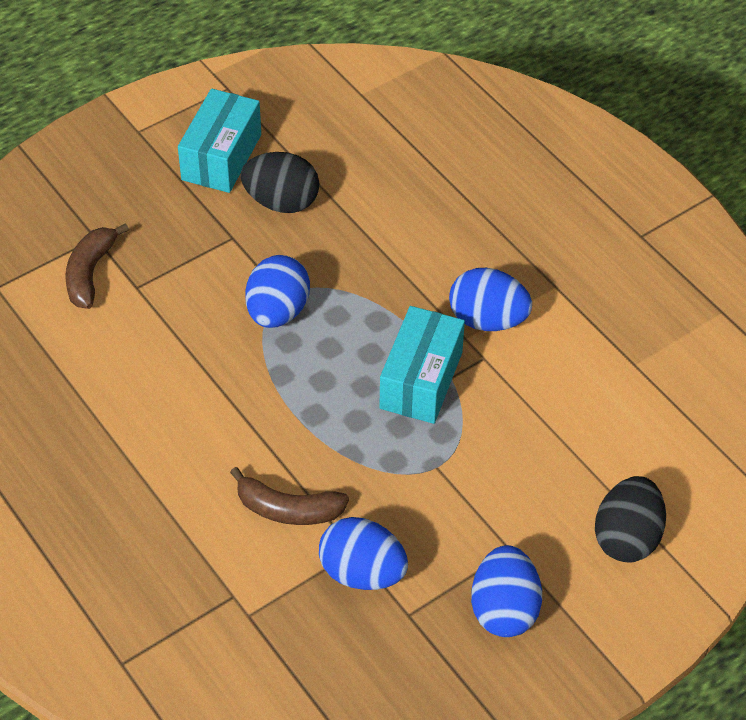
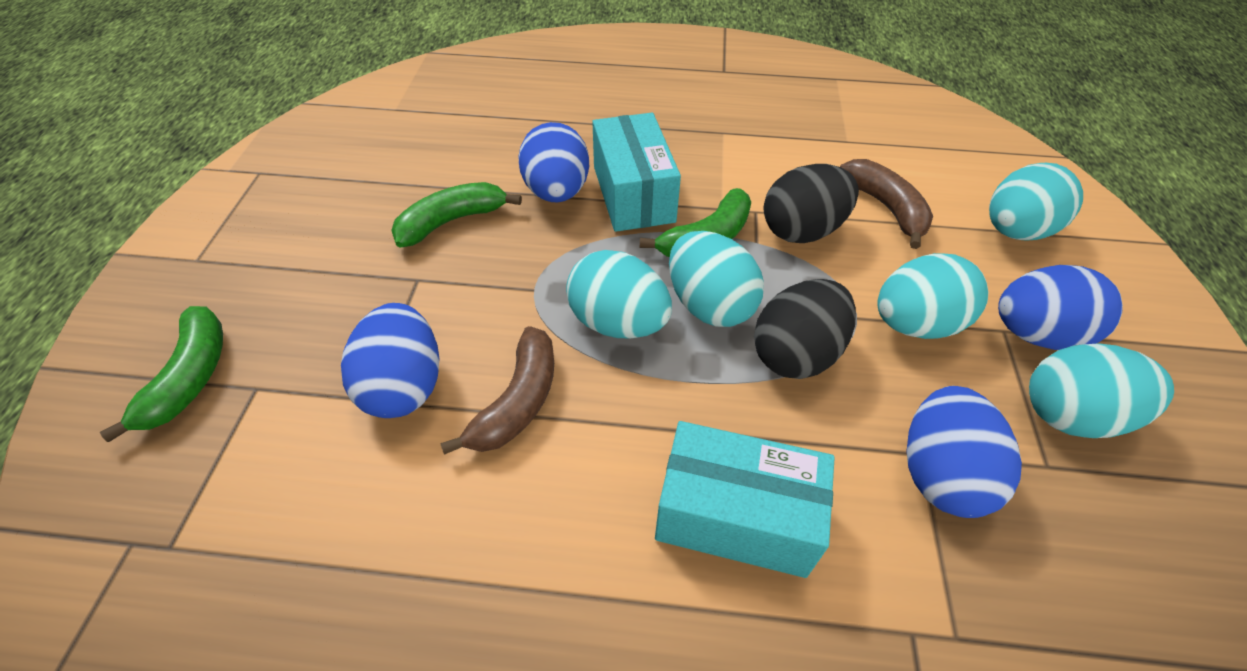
green banana: 0 -> 3
turquoise egg: 0 -> 5

